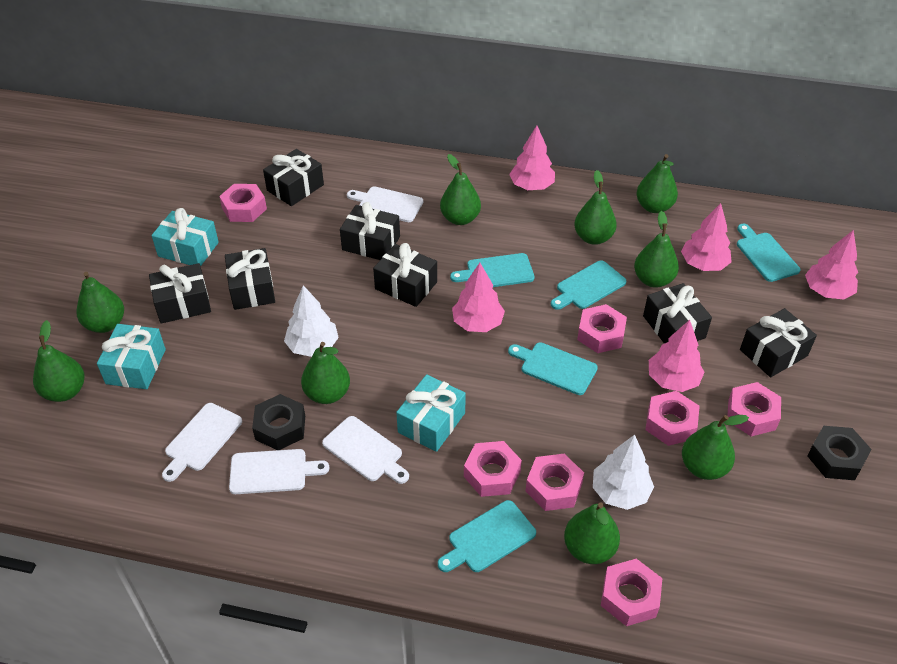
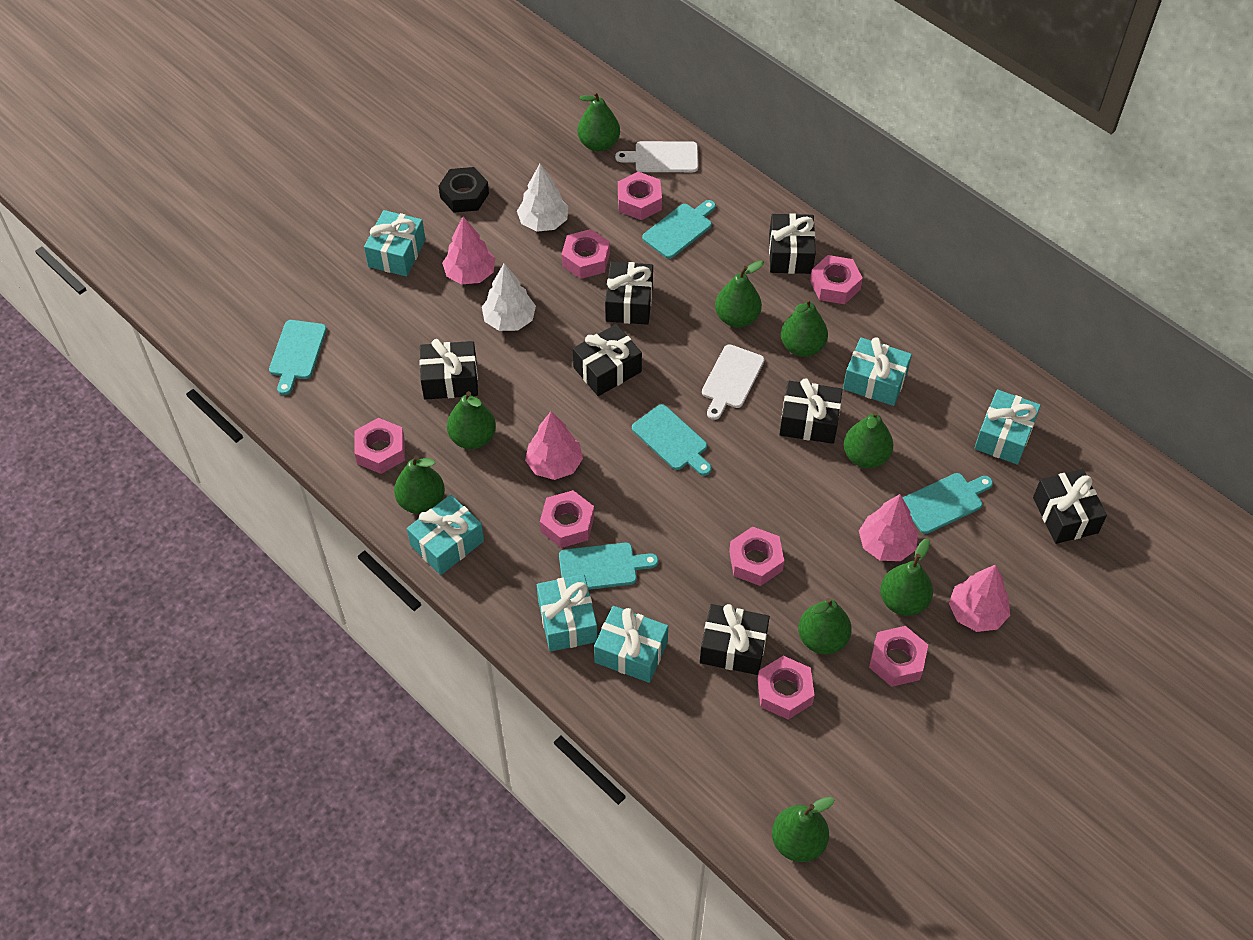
black nut: 2 -> 1
pink nut: 7 -> 8
pink tree: 5 -> 4
turquoise gift: 3 -> 6
white cutting board: 4 -> 2

